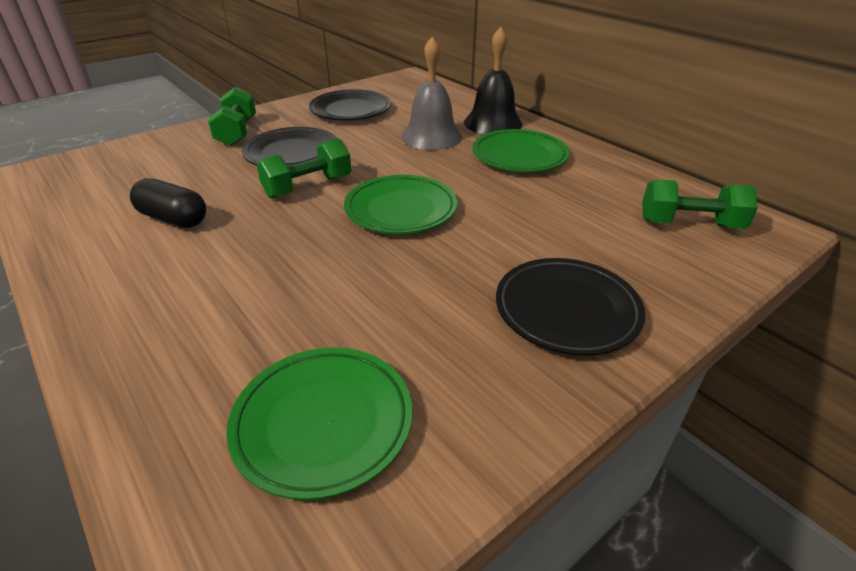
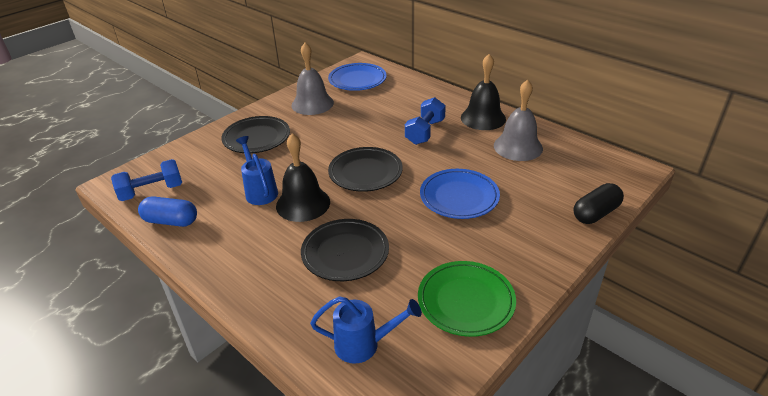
black bell: 1 -> 2
blue capsule: 0 -> 1
blue dumbbell: 0 -> 2
blue plate: 0 -> 2
blue watering can: 0 -> 2
green dumbbell: 3 -> 0
green plate: 3 -> 1
grey bell: 1 -> 2

